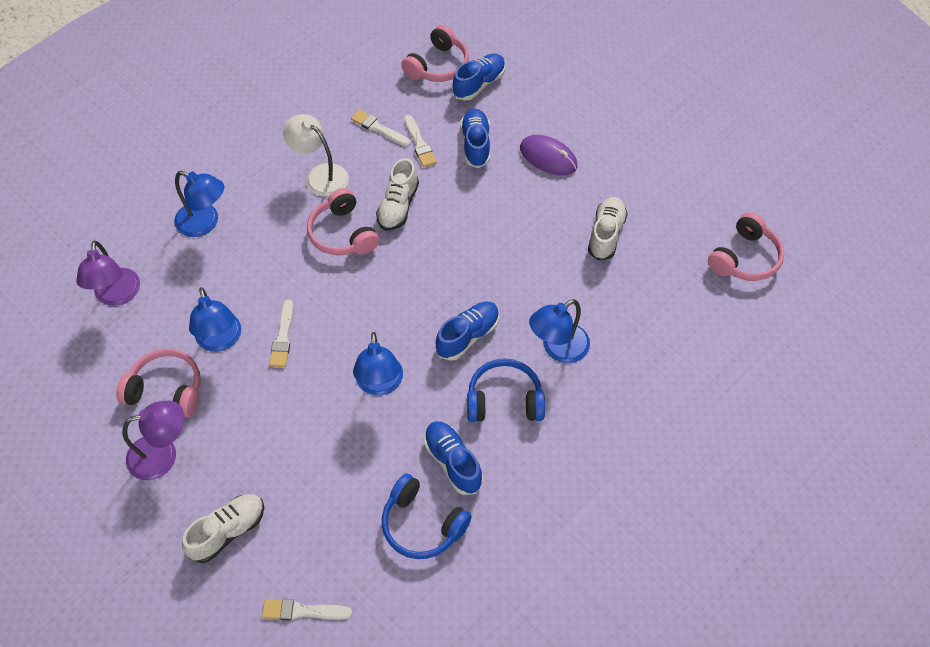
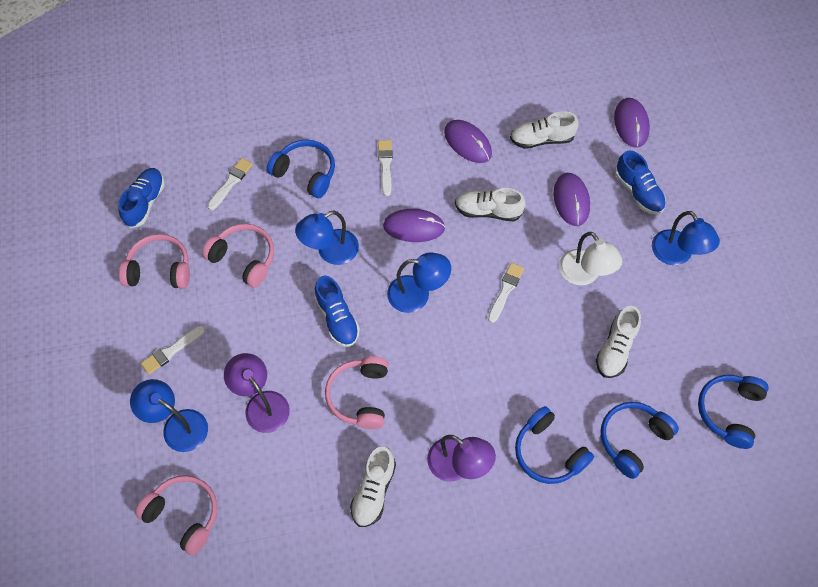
blue headphones: 2 -> 4
blue shoe: 4 -> 3
purple mouse: 1 -> 4
white shoe: 3 -> 4

